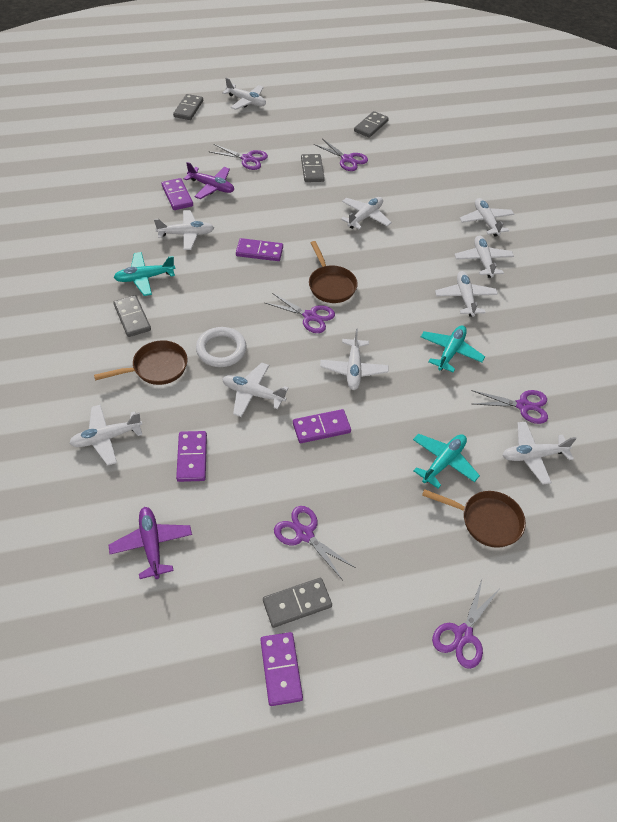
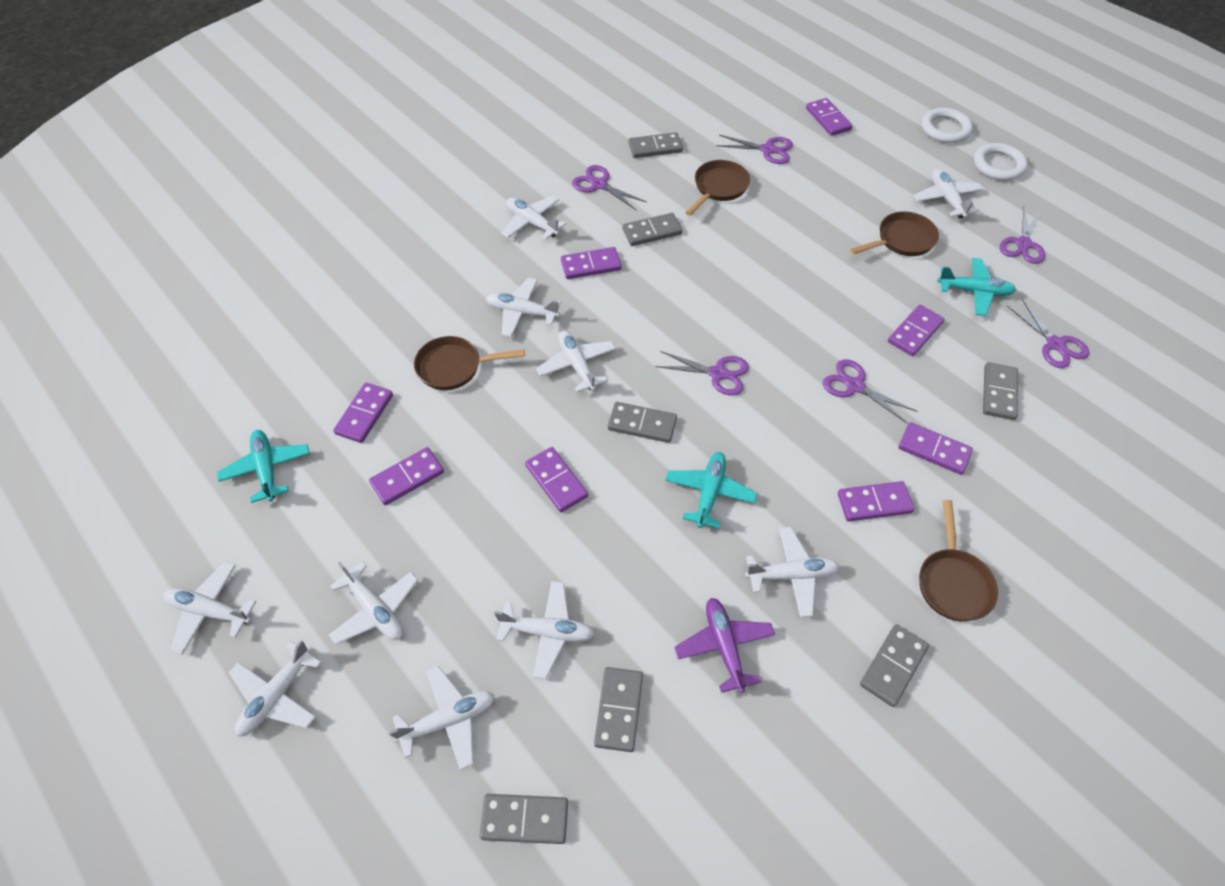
brown pan: 3 -> 4
grey domino: 5 -> 7
purple domino: 5 -> 8
purple plane: 2 -> 1
white ring: 1 -> 2

